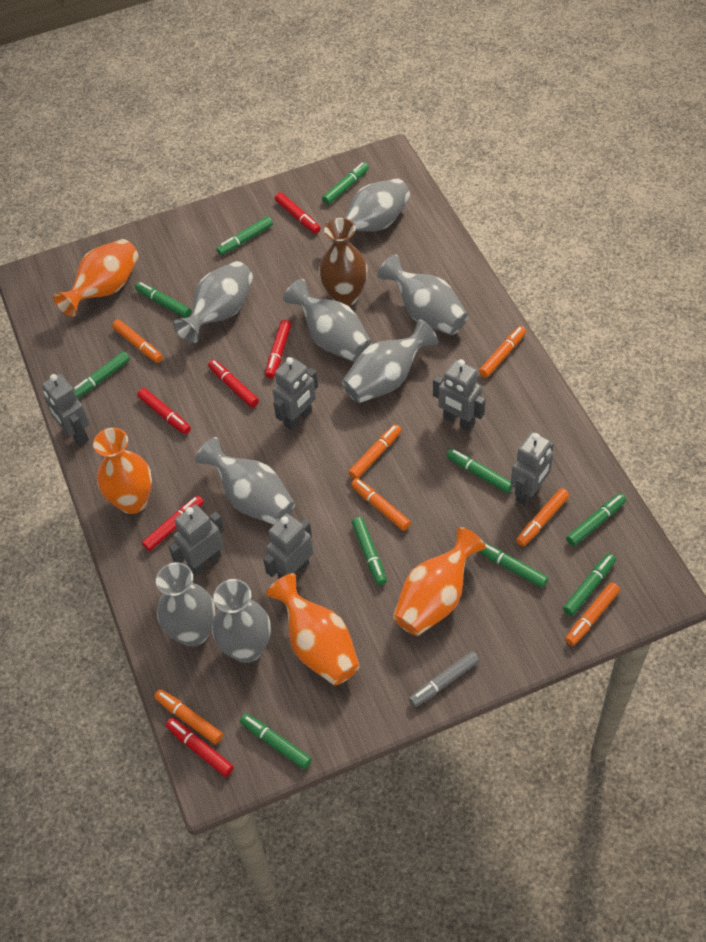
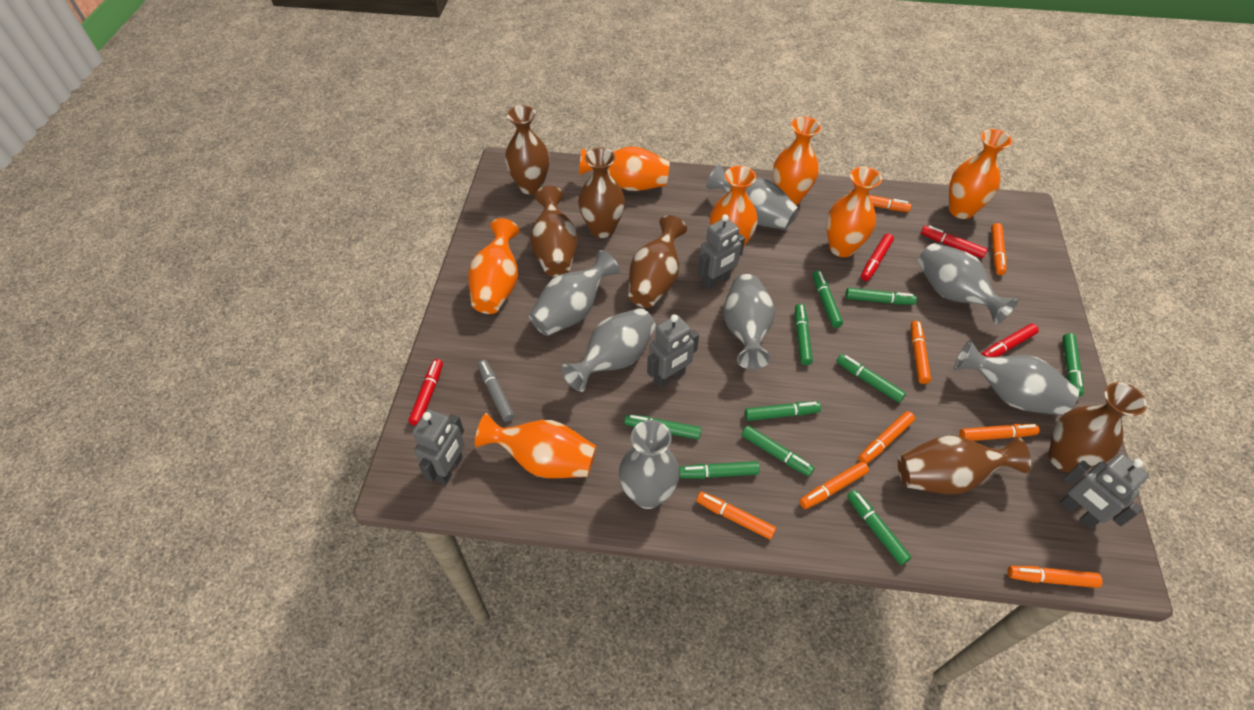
brown vase: 1 -> 6
grey robot: 6 -> 4
grey vase: 8 -> 7
orange marker: 7 -> 8
orange vase: 4 -> 7
red marker: 6 -> 4

